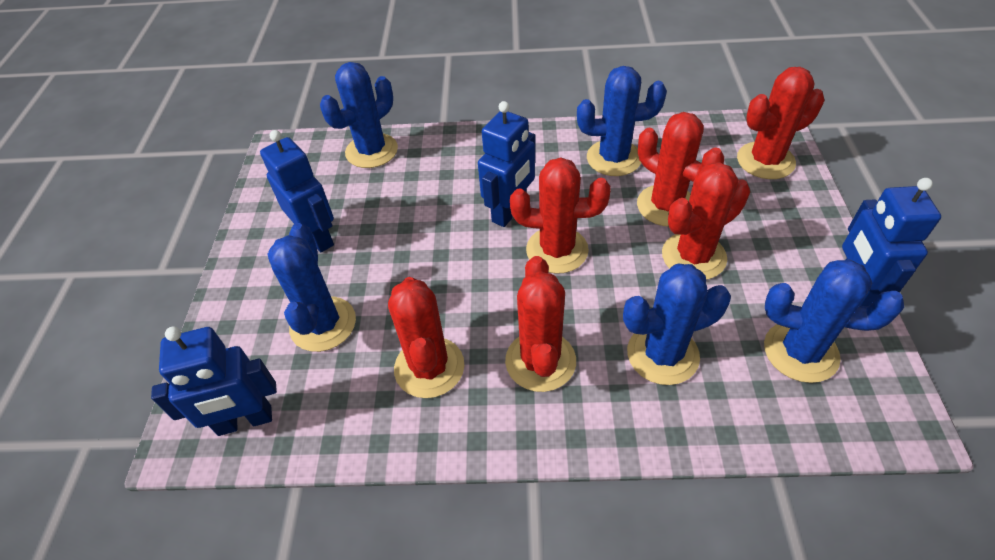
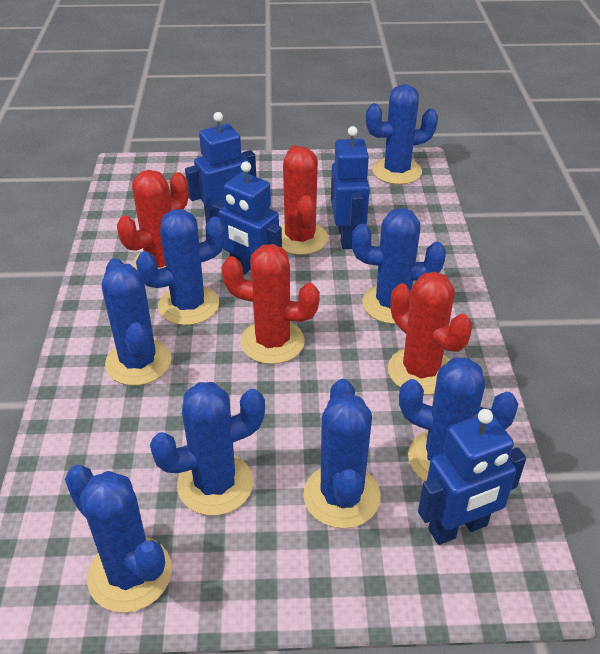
blue cactus: 5 -> 8
red cactus: 6 -> 4

